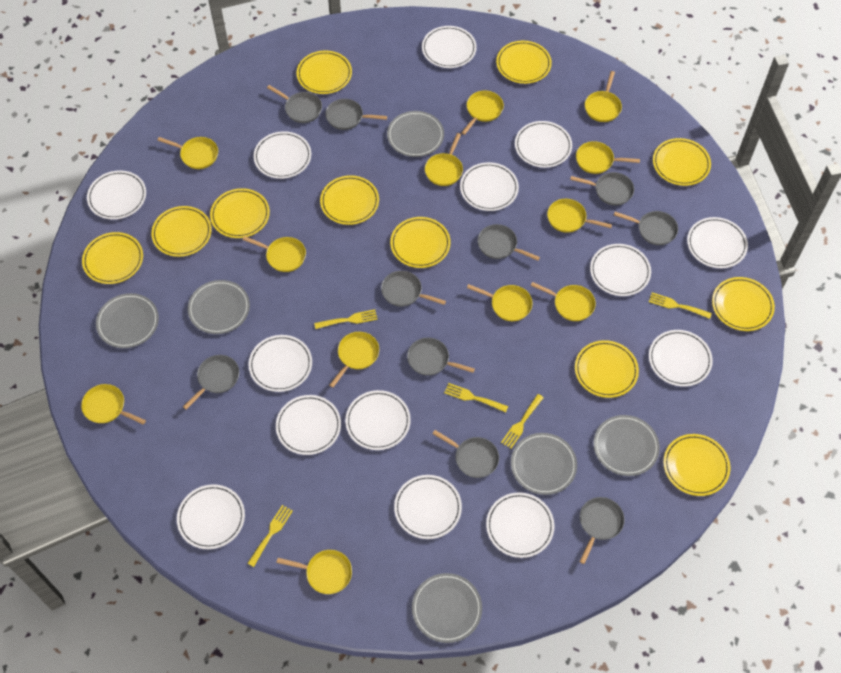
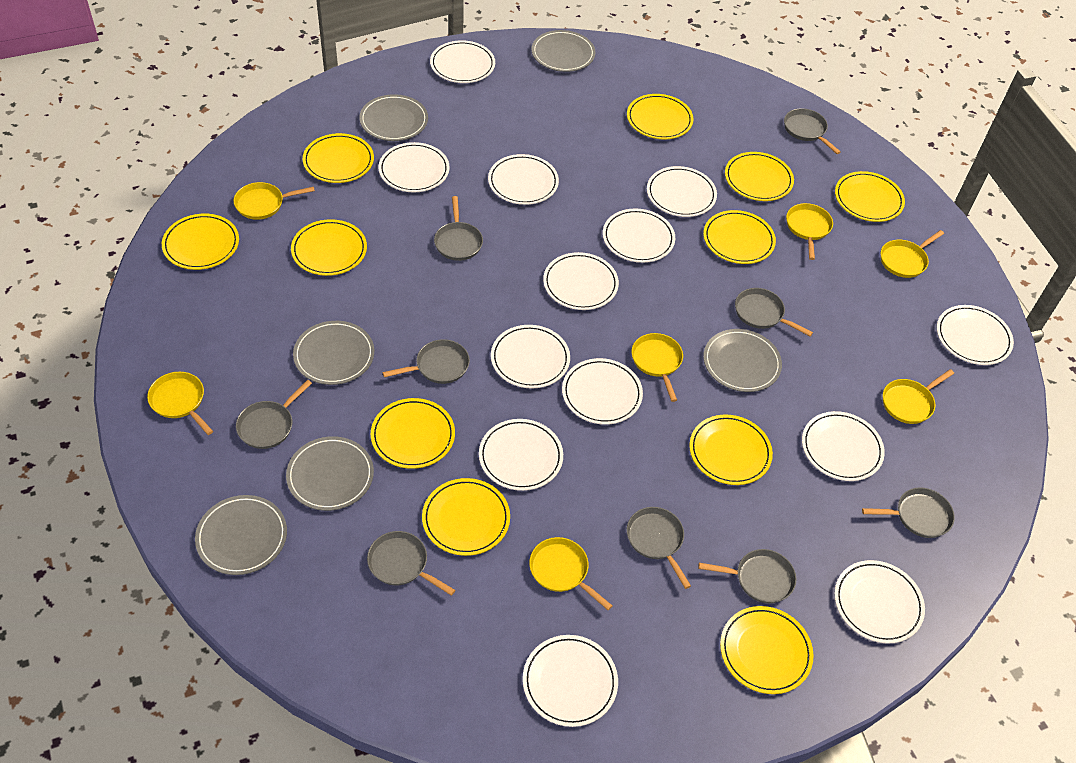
grey pan: 10 -> 9
white plate: 14 -> 13
yellow fork: 5 -> 0
yellow pan: 12 -> 7

